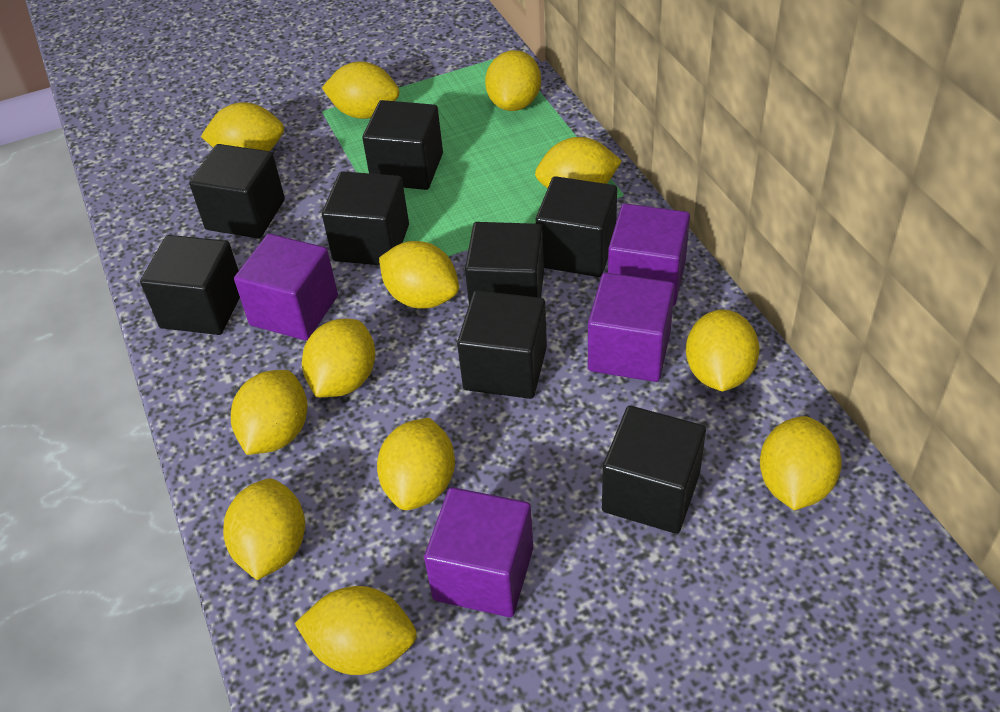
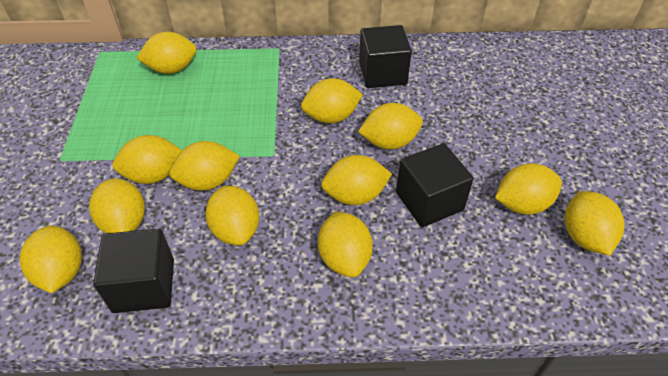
black cube: 8 -> 3
purple cube: 4 -> 0

